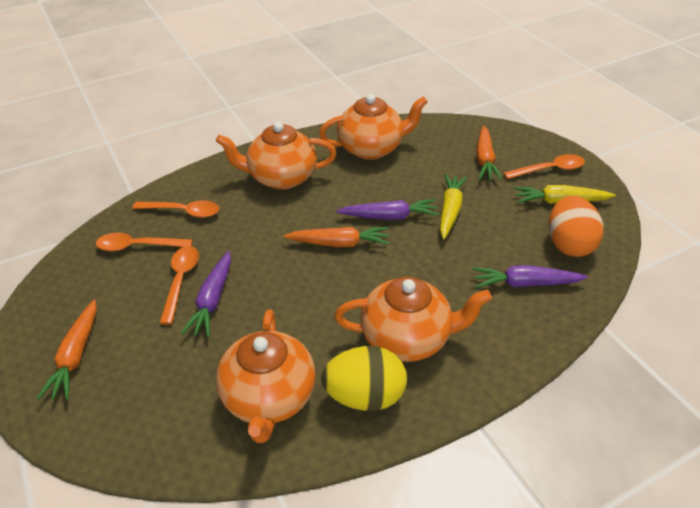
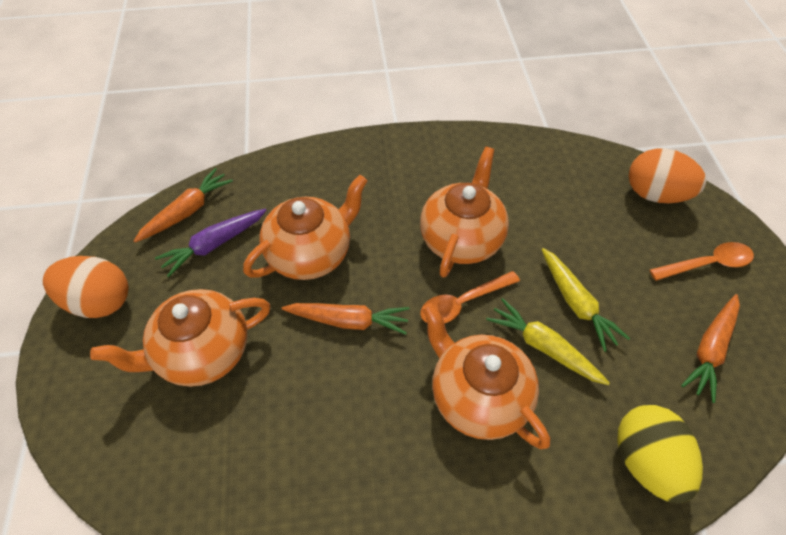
orange egg: 1 -> 2
orange spoon: 4 -> 2
purple carrot: 3 -> 1

